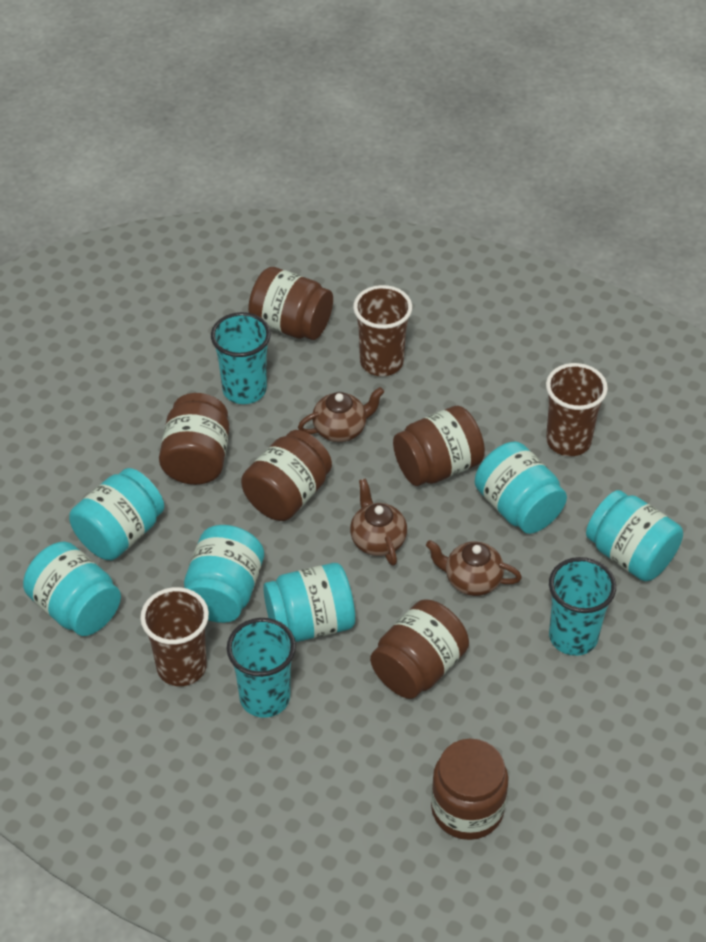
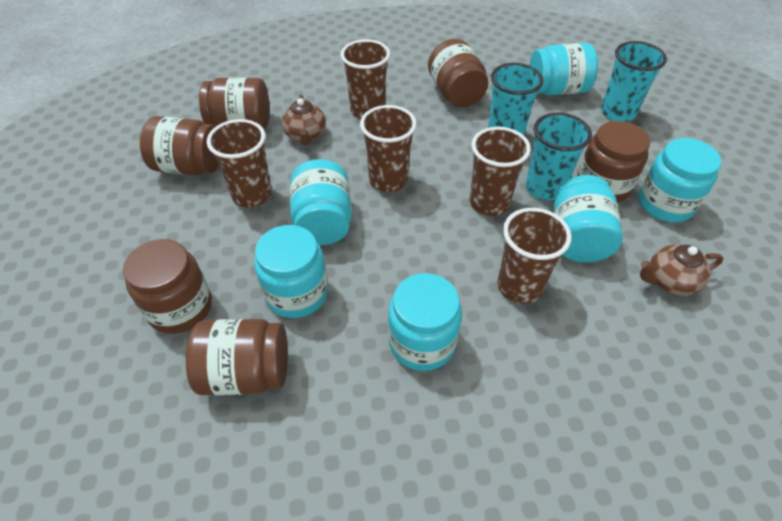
brown cup: 3 -> 5
brown teapot: 3 -> 2

